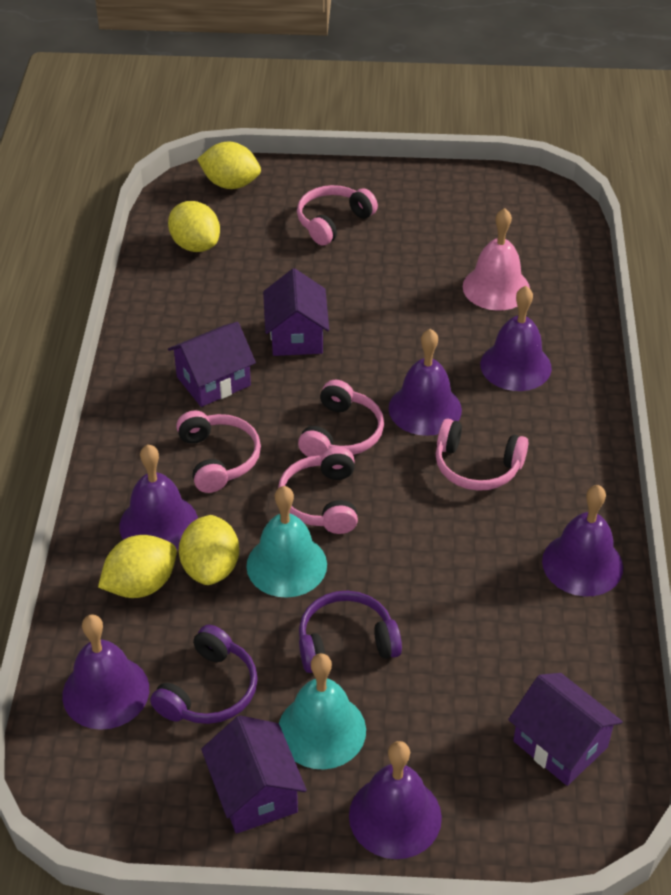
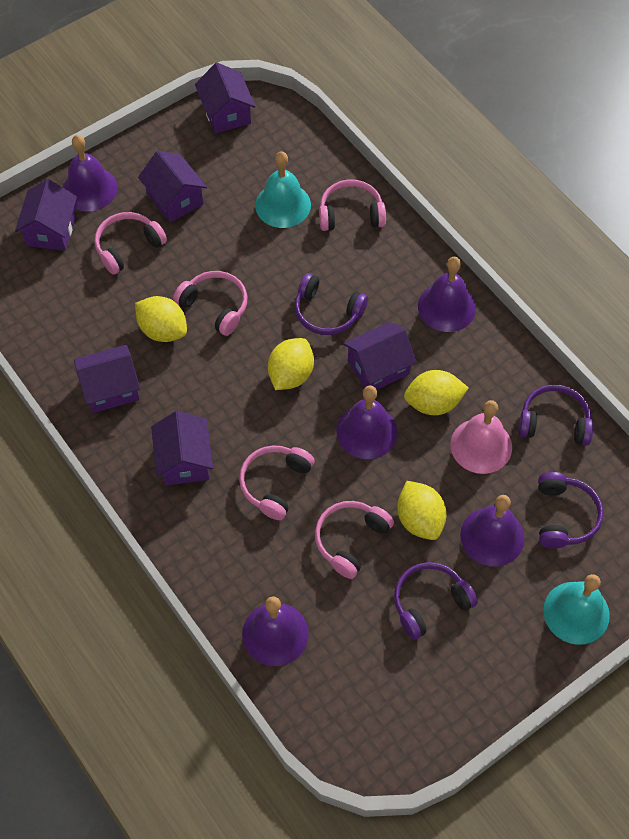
purple bell: 6 -> 5
purple headphones: 2 -> 4
purple house: 4 -> 6

